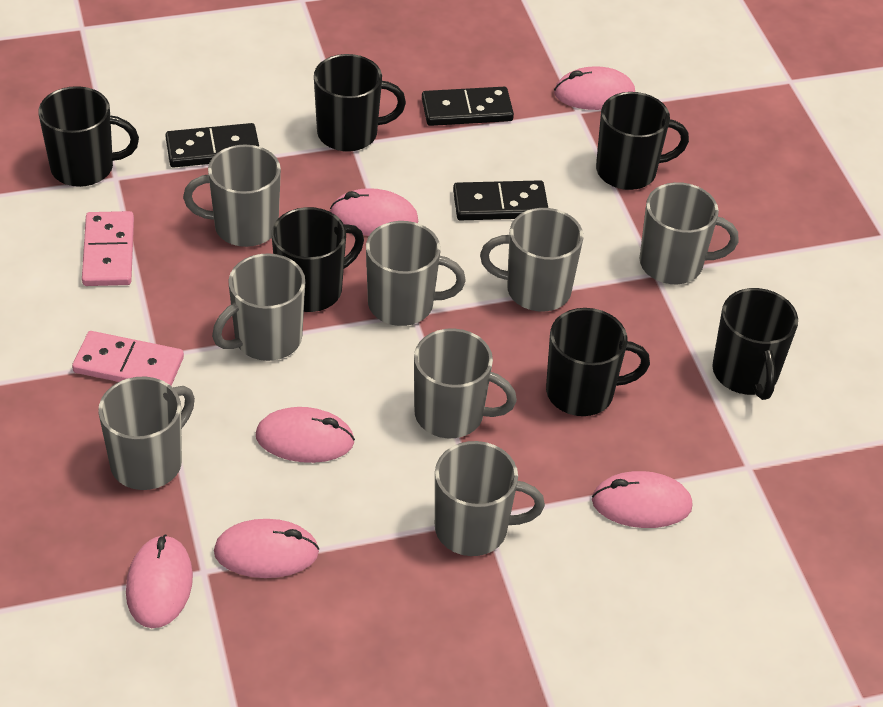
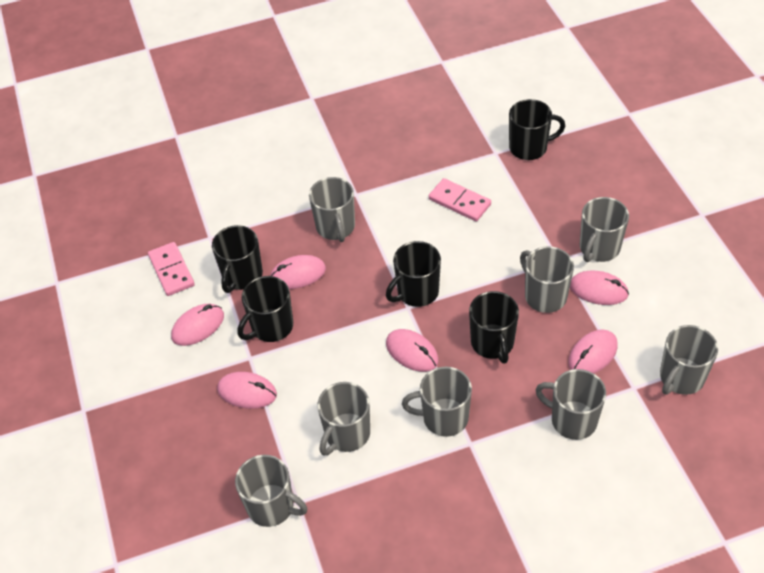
black domino: 3 -> 0
black mug: 6 -> 5

